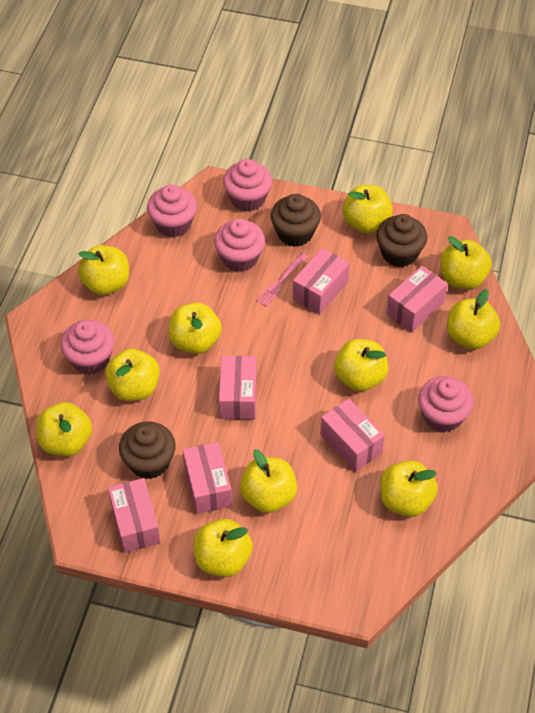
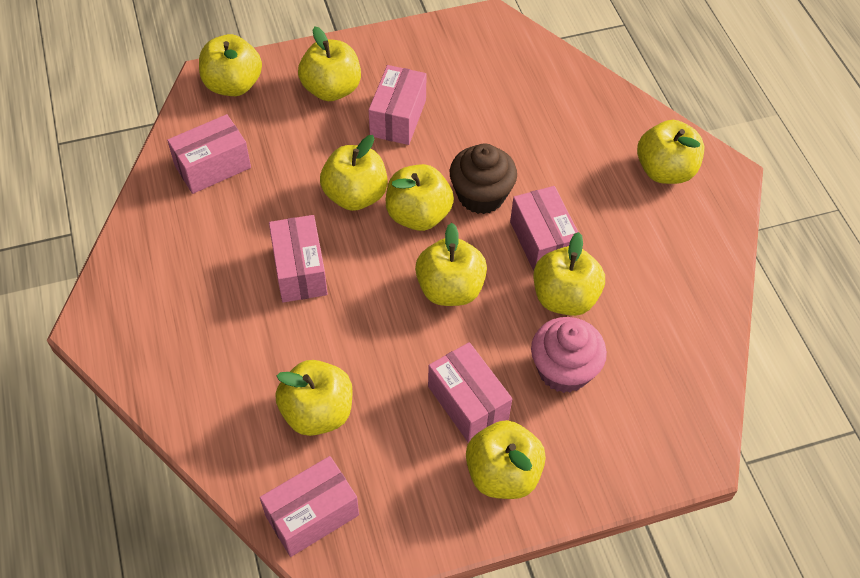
brown cupcake: 3 -> 1
pink cupcake: 5 -> 1
pink fork: 1 -> 0
yellow apple: 11 -> 9

